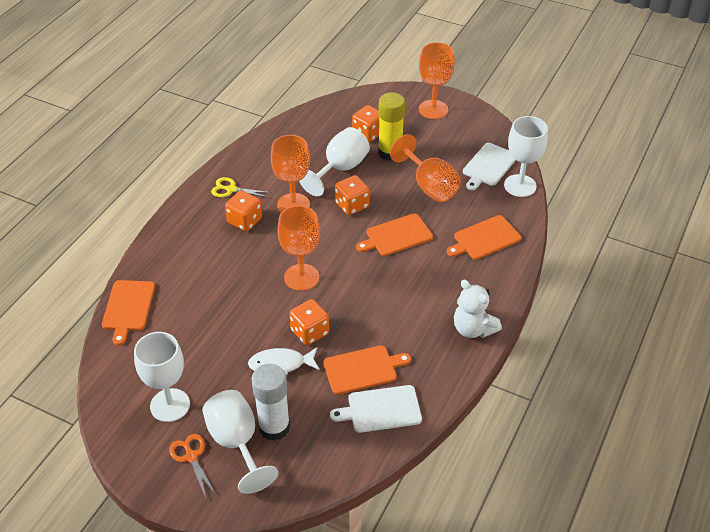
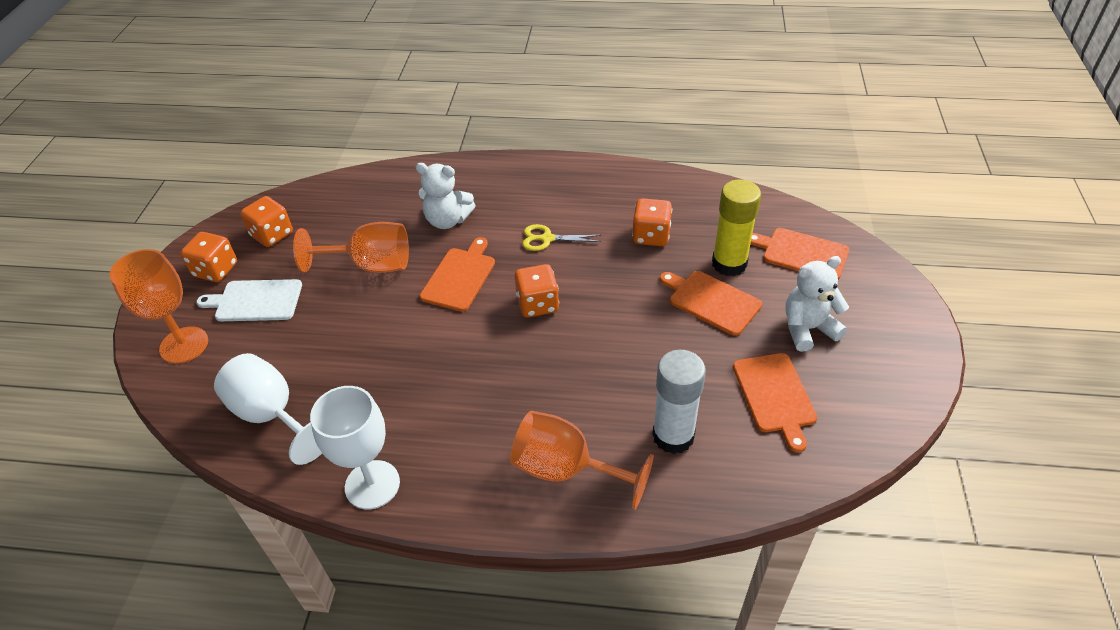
orange goblet: 4 -> 3
orange scissors: 1 -> 0
white cutting board: 2 -> 1
white fish: 1 -> 0
white goblet: 4 -> 2
white teddy bear: 1 -> 2

